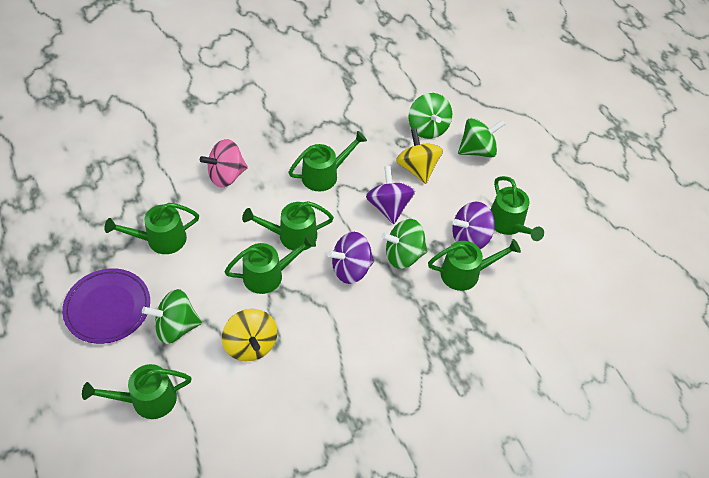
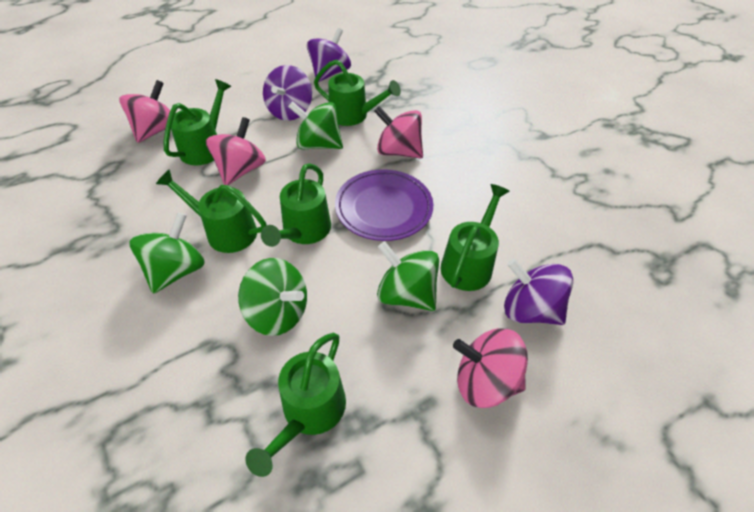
green watering can: 7 -> 6
pink spinning top: 1 -> 4
yellow spinning top: 2 -> 0

